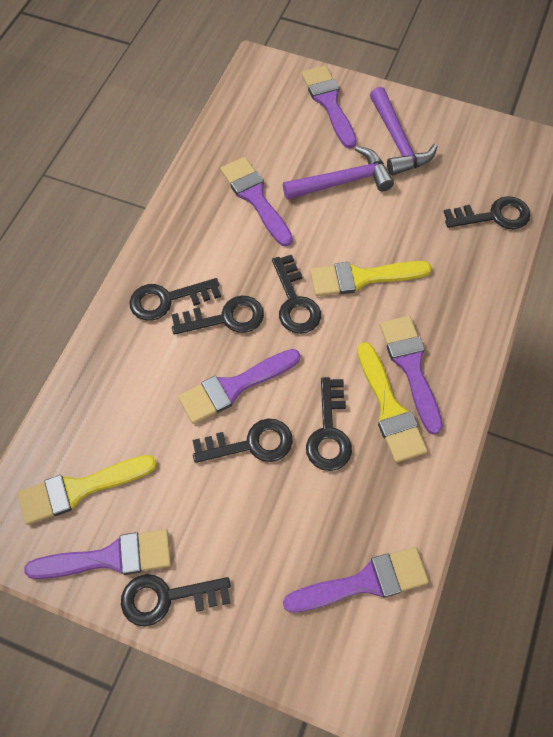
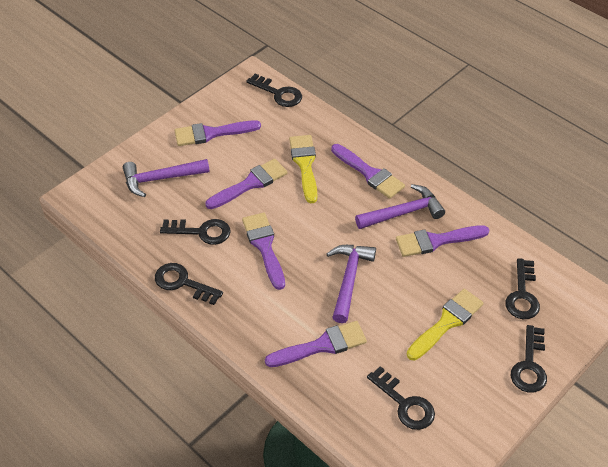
black key: 7 -> 6
purple hammer: 2 -> 3
yellow brush: 3 -> 2

